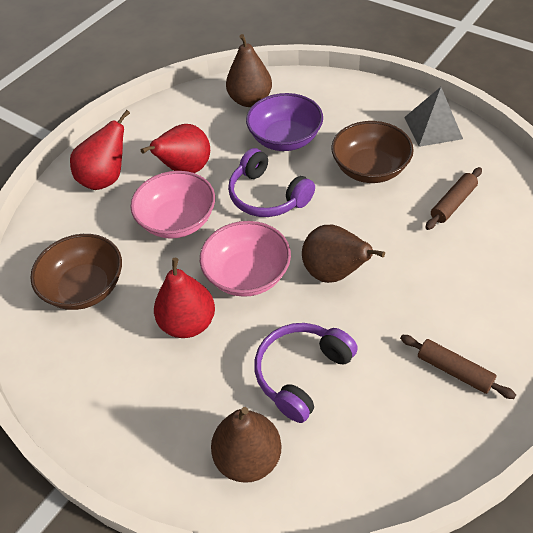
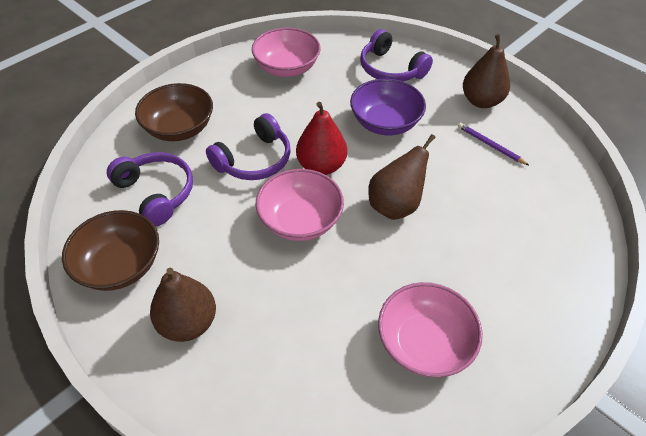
brown rolling pin: 2 -> 0
grey pyramid: 1 -> 0
pink bowl: 2 -> 3
purple headphones: 2 -> 3
purple pencil: 0 -> 1
red pear: 3 -> 1

